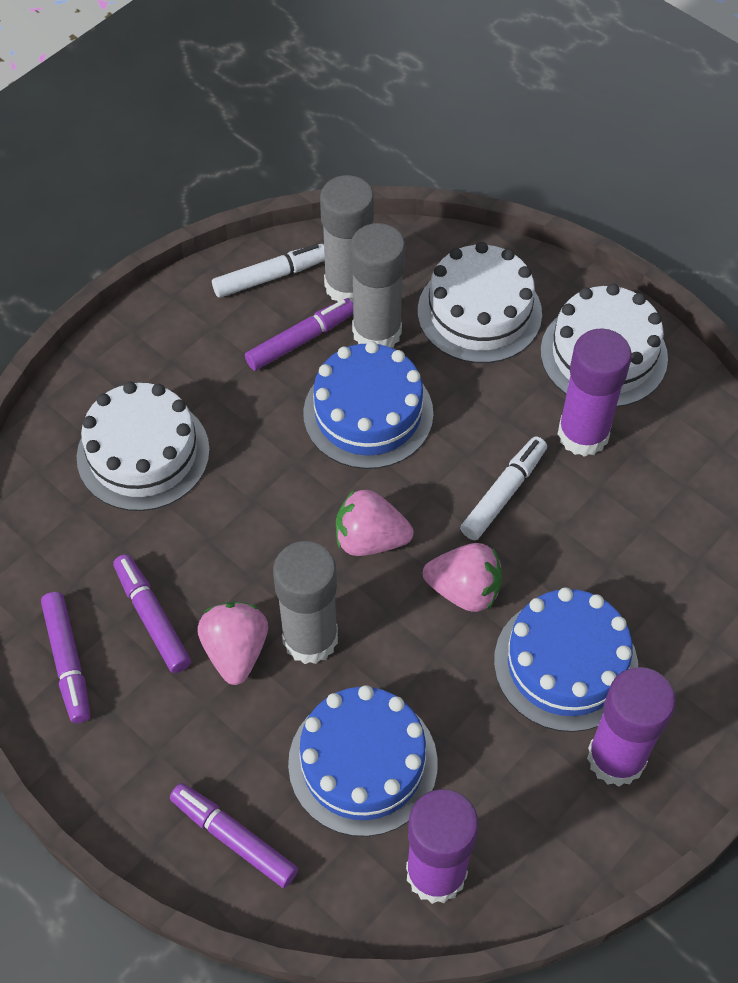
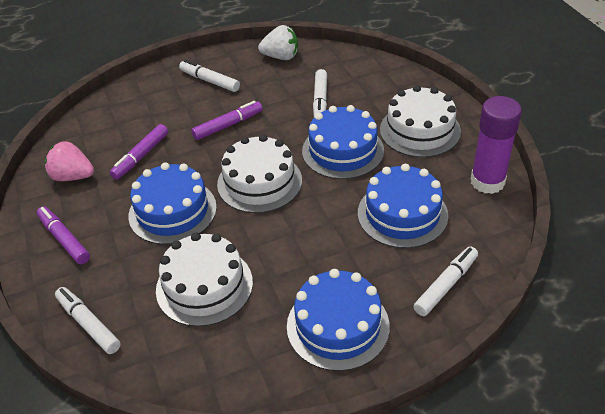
blue cake: 3 -> 4
grey glue stick: 3 -> 0
pink strawberry: 3 -> 1
purple glue stick: 3 -> 1
purple marker: 4 -> 3
white marker: 2 -> 4
white strawberry: 0 -> 1

